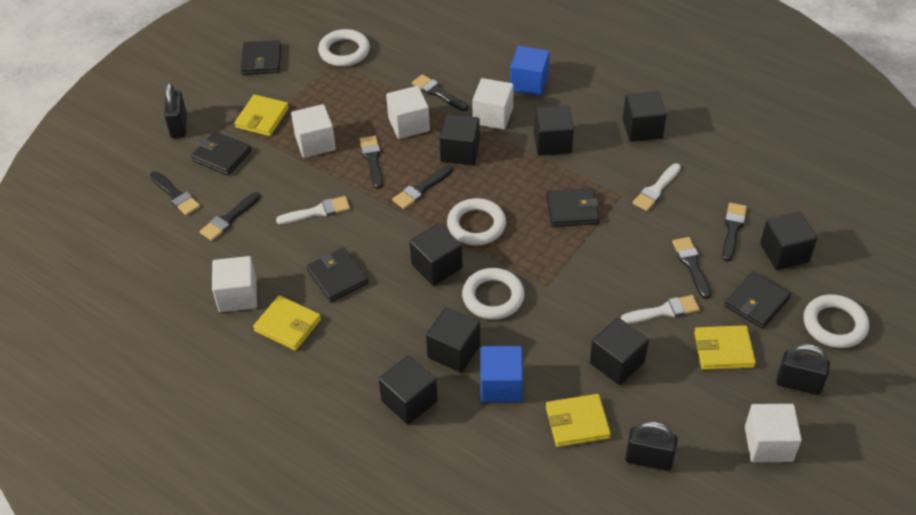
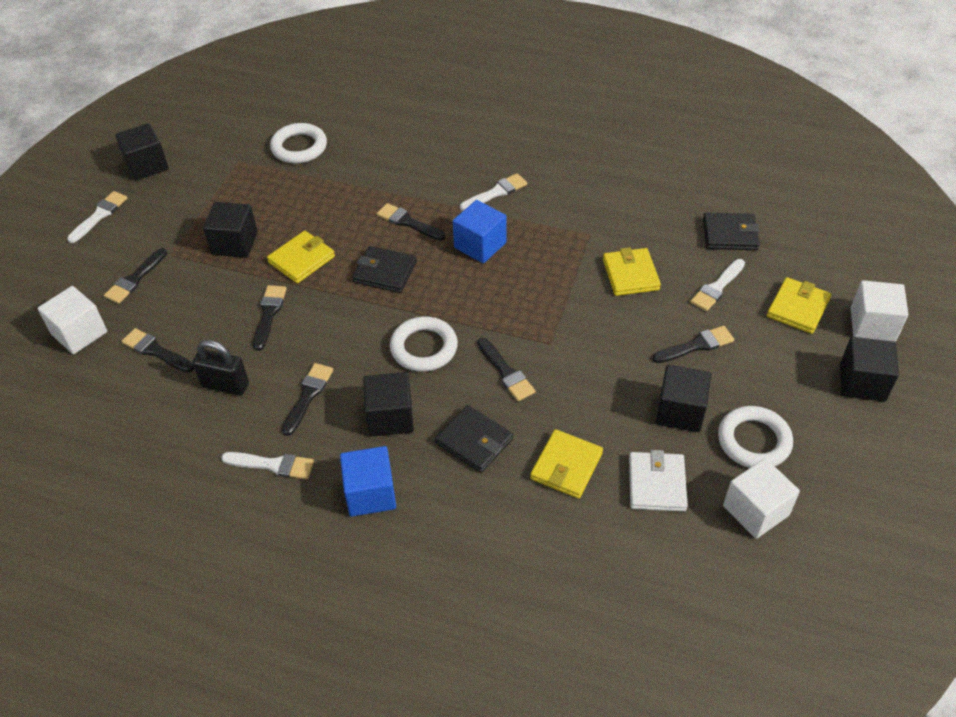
black cube: 8 -> 5
black padlock: 3 -> 1
black wallet: 5 -> 3
white brush: 3 -> 4
white cube: 5 -> 3
white ring: 4 -> 3
white wallet: 0 -> 1

